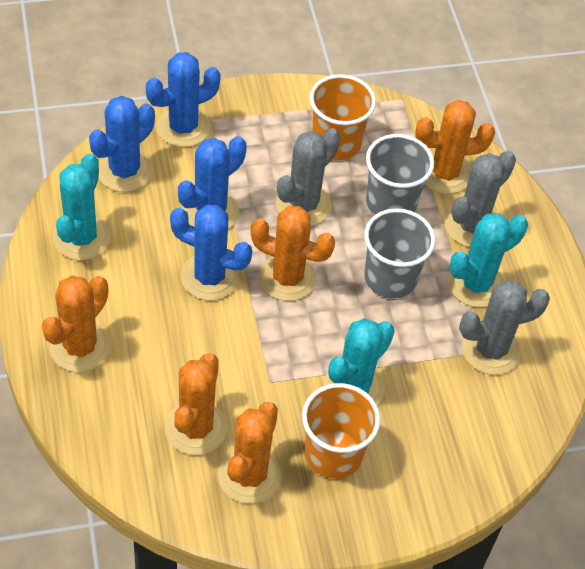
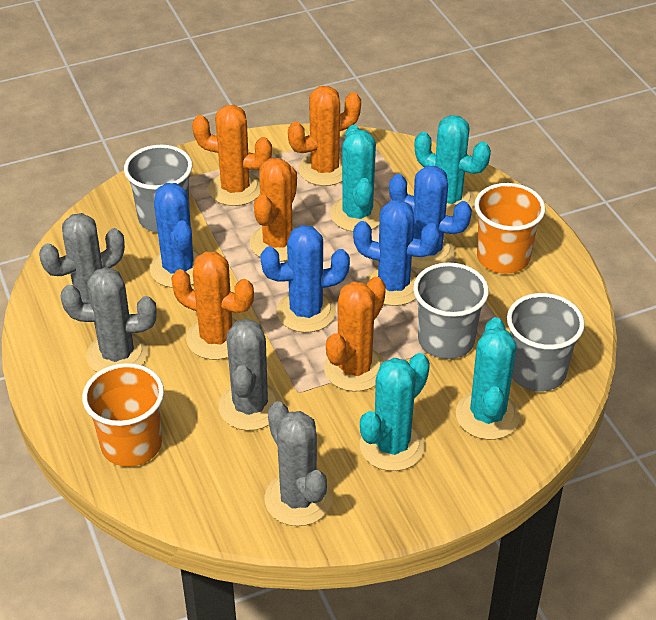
grey cactus: 3 -> 4
grey cup: 2 -> 3
turquoise cactus: 3 -> 4

